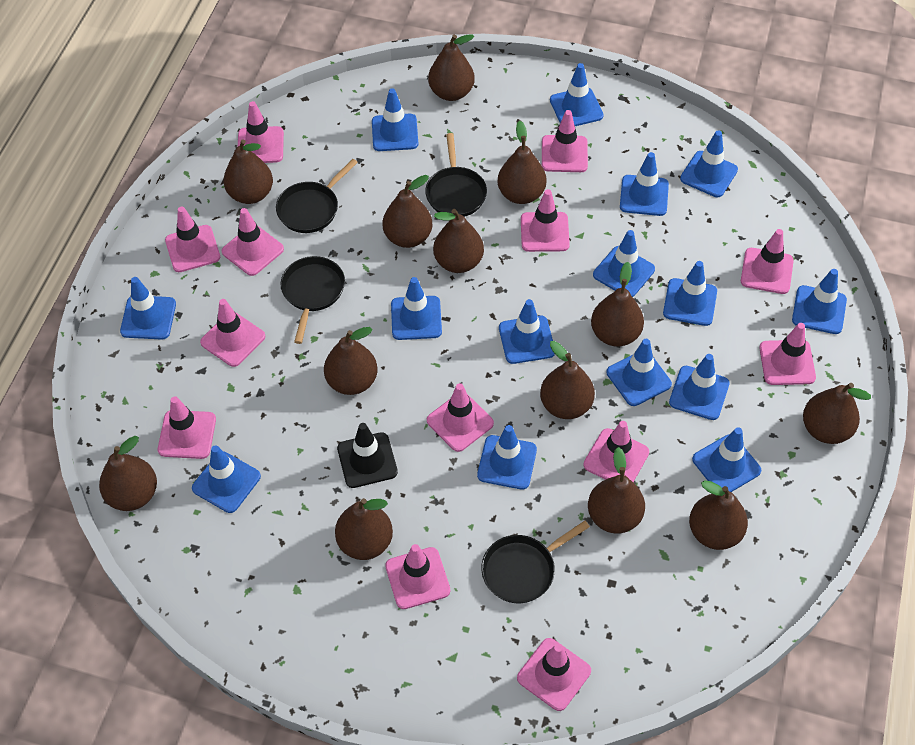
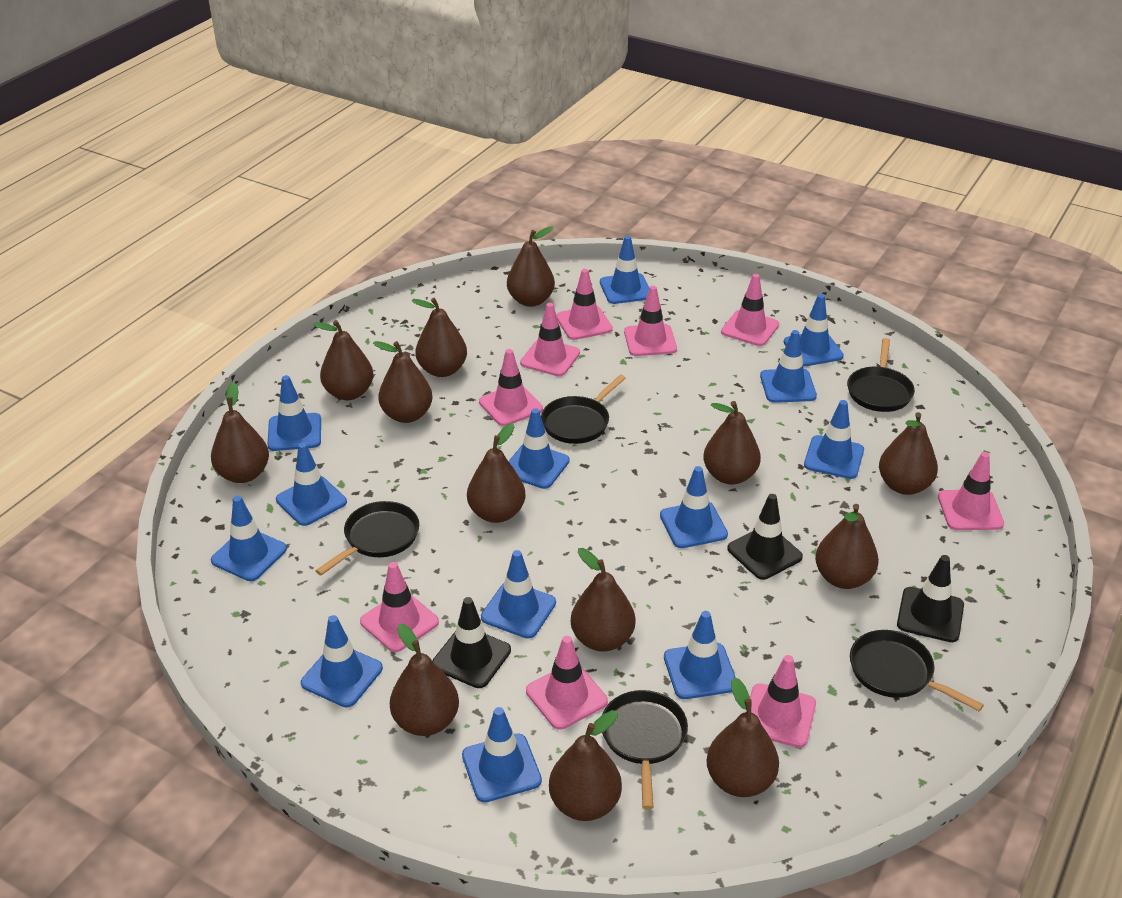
black pan: 4 -> 5
black traffic cone: 1 -> 3
blue traffic cone: 15 -> 13
pink traffic cone: 13 -> 9

